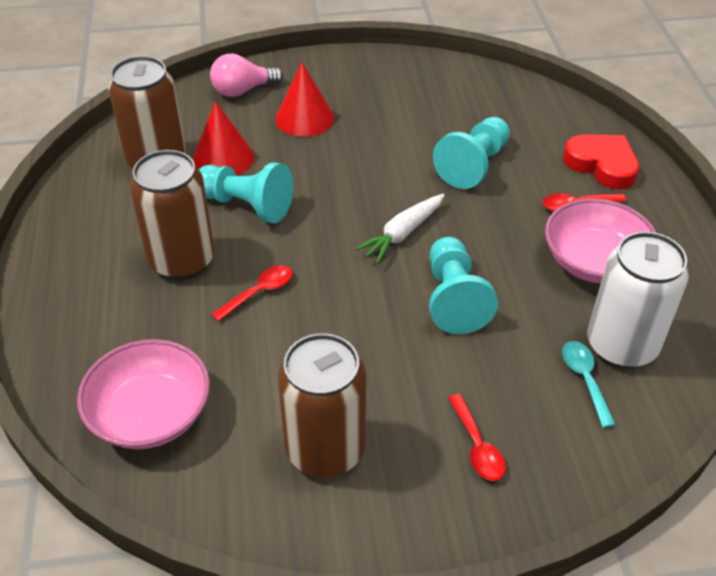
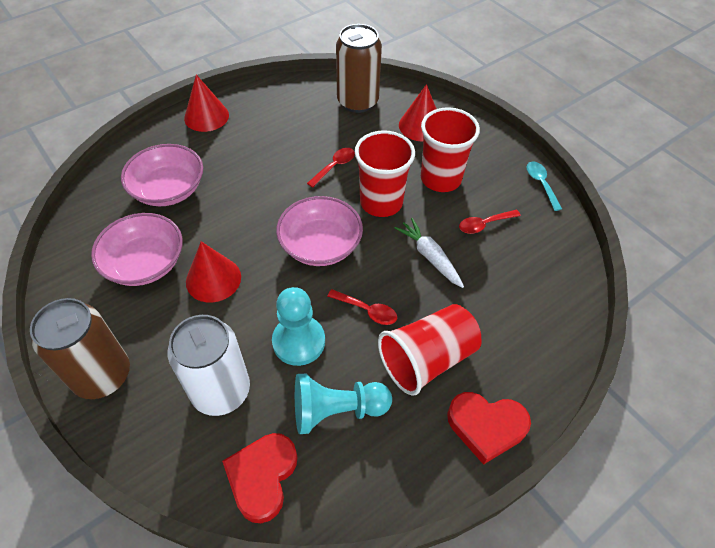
brown can: 3 -> 2
pink bowl: 2 -> 3
pink light bulb: 1 -> 0
red cone: 2 -> 3
red cup: 0 -> 3
red heart: 1 -> 2
turquoise pawn: 3 -> 2

